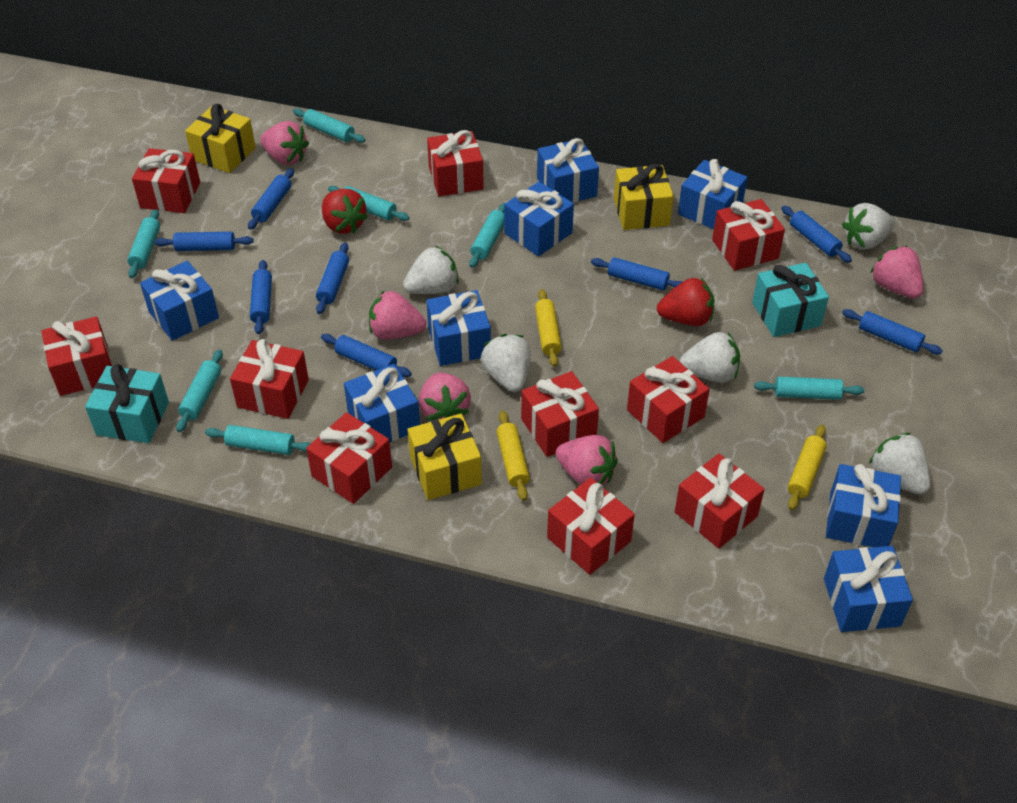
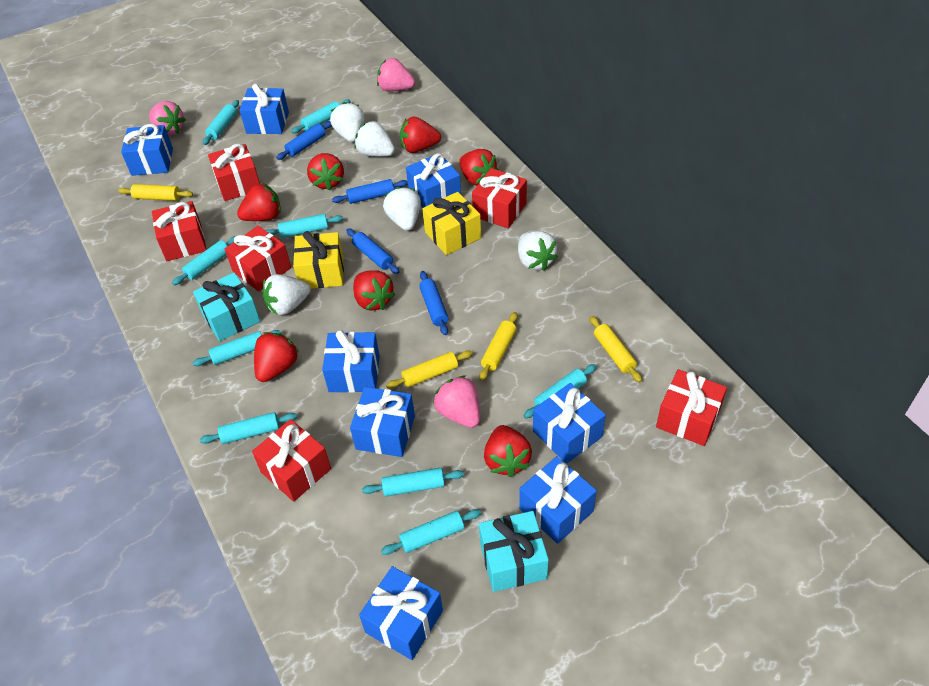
blue rolling pin: 8 -> 4
pink strawberry: 5 -> 3
red gift: 10 -> 6
red strawberry: 2 -> 7
turquoise rolling pin: 7 -> 9
yellow gift: 3 -> 2
yellow rolling pin: 3 -> 4

